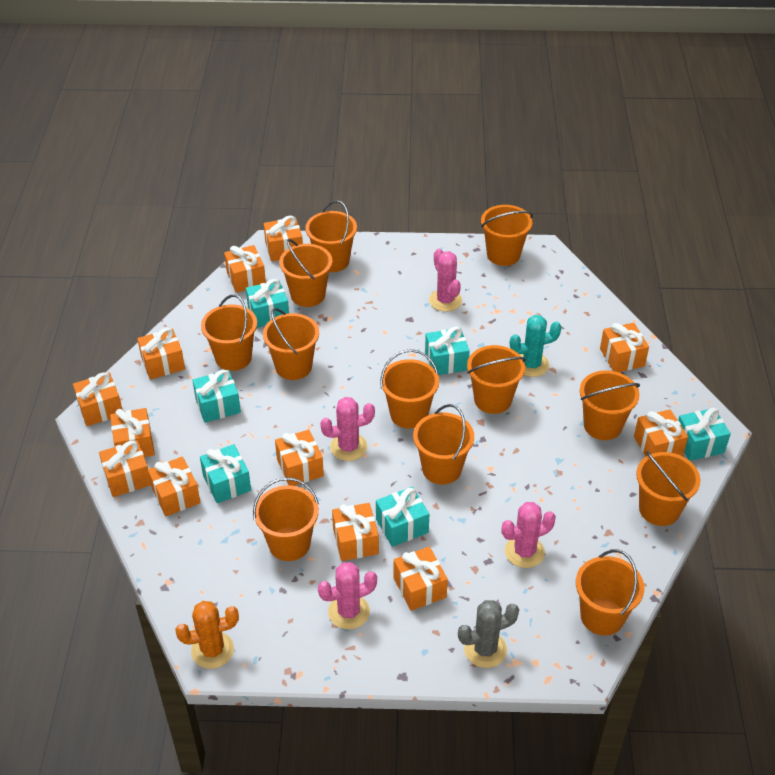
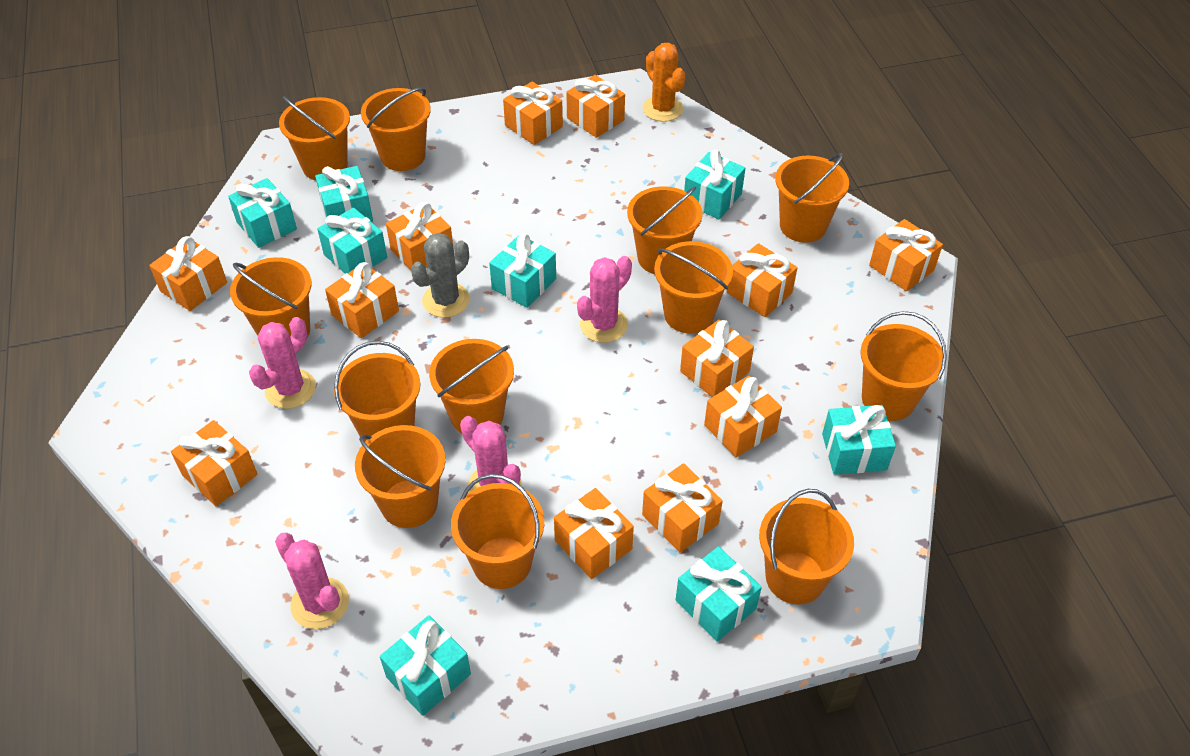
turquoise cactus: 1 -> 0
turquoise gift: 6 -> 8

